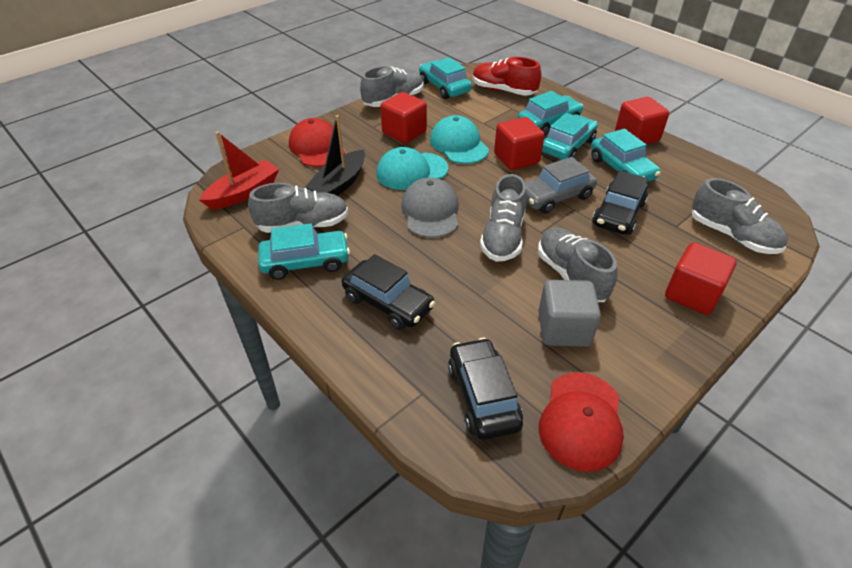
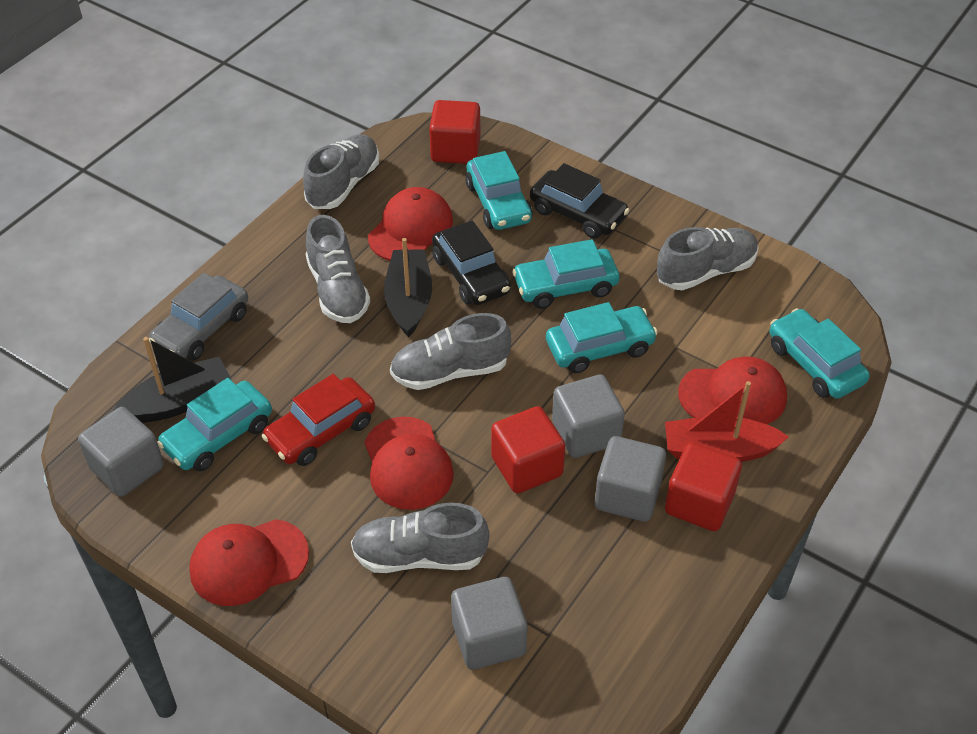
black boat: 1 -> 2
black car: 3 -> 2
grey cap: 1 -> 0
grey cube: 1 -> 4
red cap: 2 -> 4
red car: 0 -> 1
red cube: 4 -> 3
red shoe: 1 -> 0
turquoise cap: 2 -> 0

